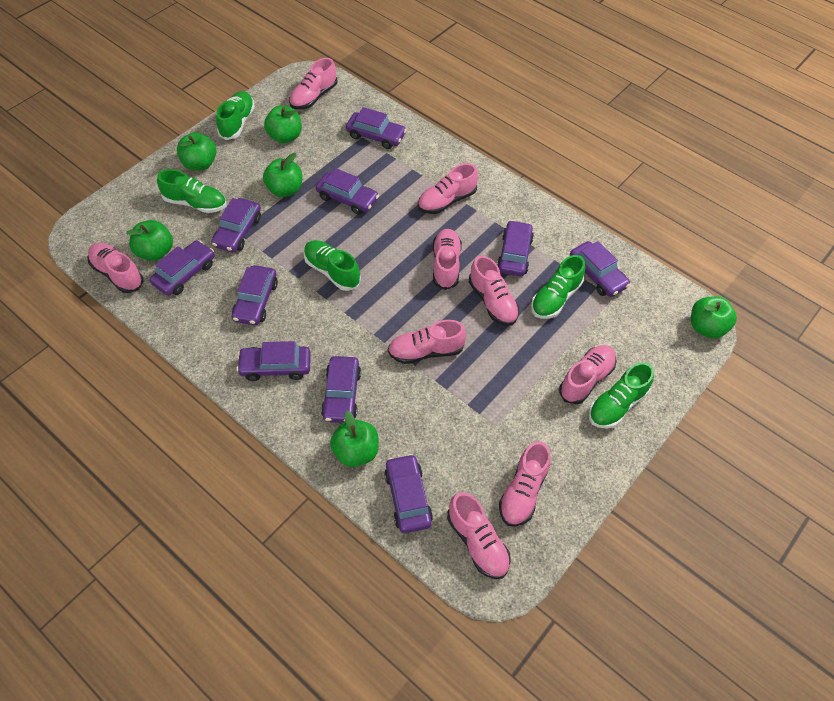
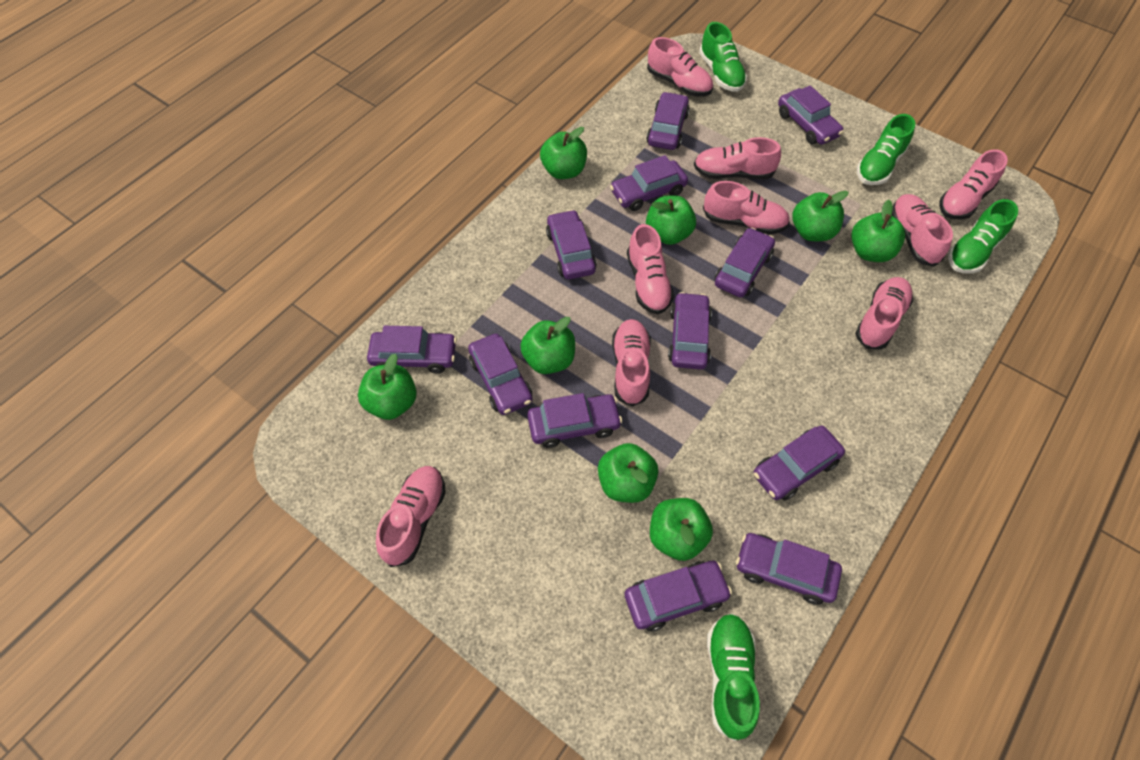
green apple: 6 -> 8
green shoe: 5 -> 4
purple car: 10 -> 12

